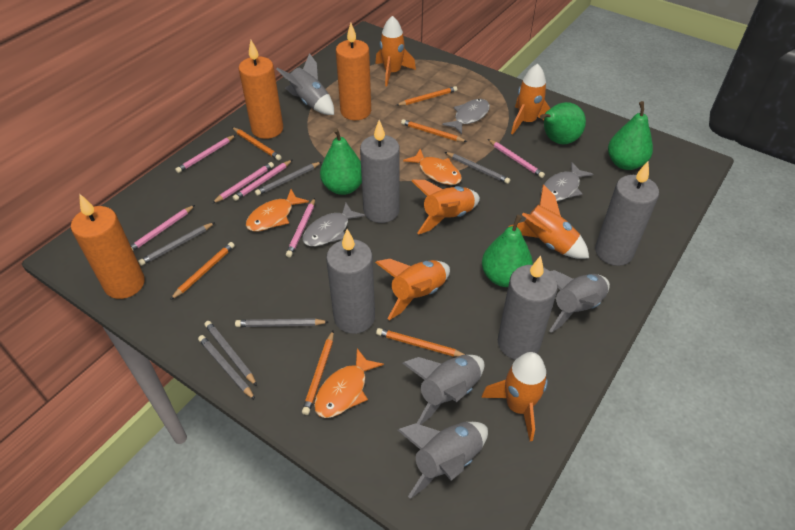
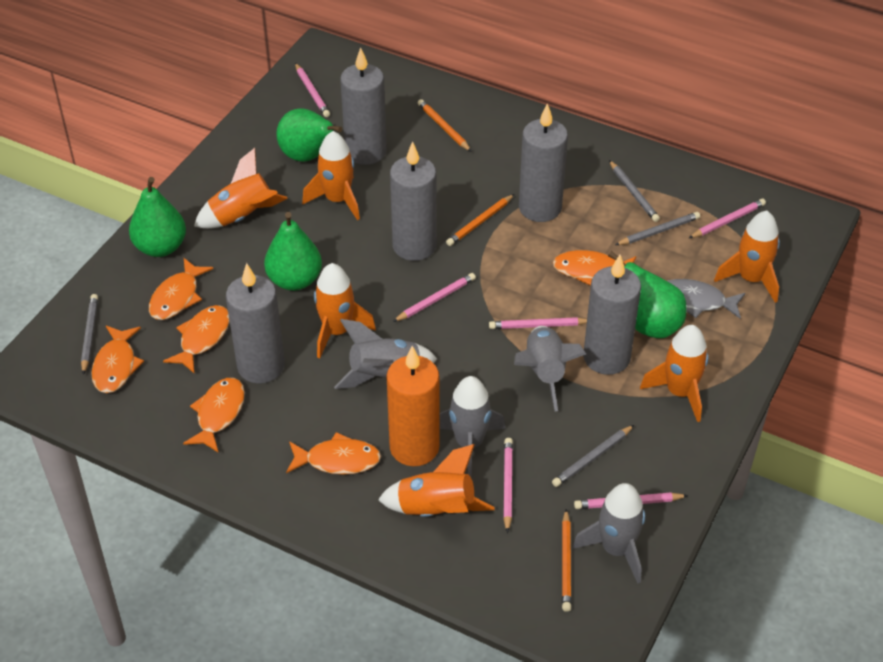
grey candle: 4 -> 5
grey fish: 3 -> 1
grey pencil: 6 -> 4
orange candle: 3 -> 1
orange fish: 3 -> 6
orange pencil: 6 -> 3

